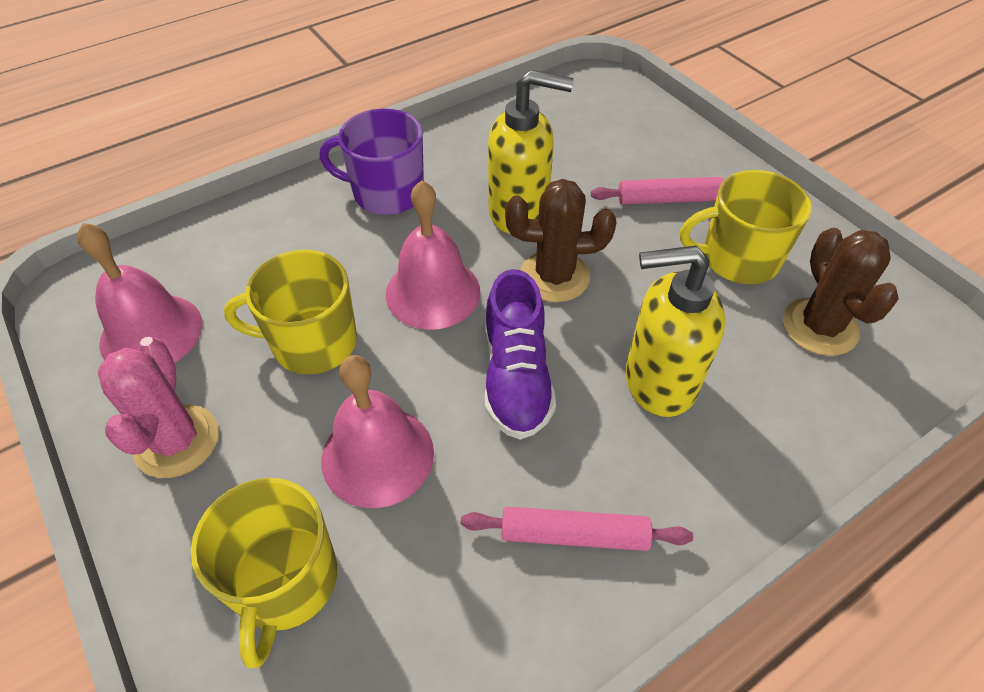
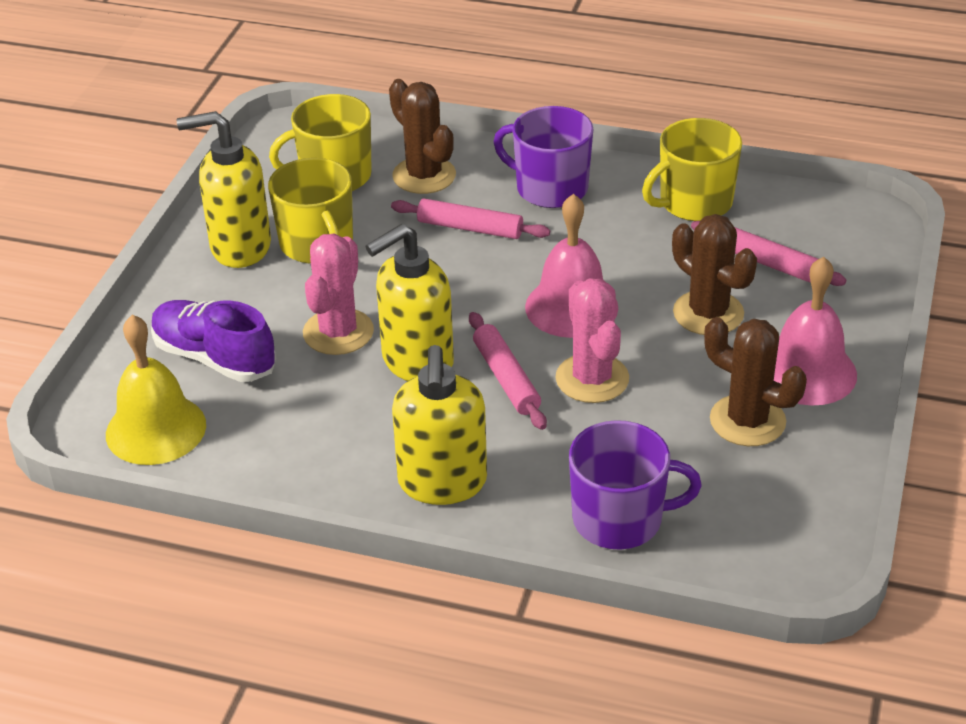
brown cactus: 2 -> 3
pink bell: 3 -> 2
pink cactus: 1 -> 2
pink rolling pin: 2 -> 3
purple mug: 1 -> 2
yellow bell: 0 -> 1
yellow soap dispenser: 2 -> 3

